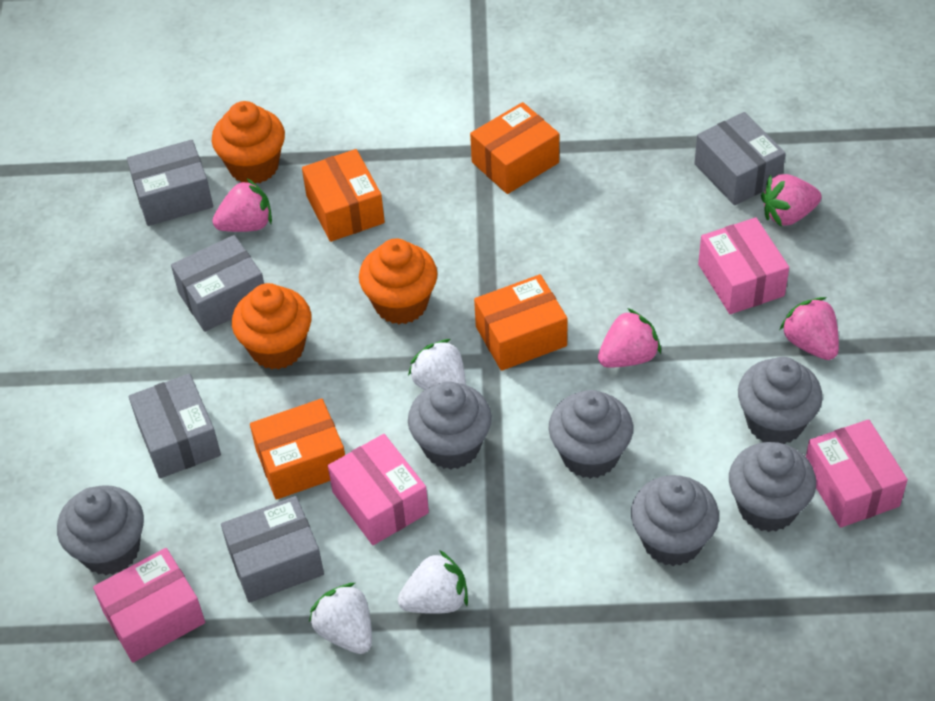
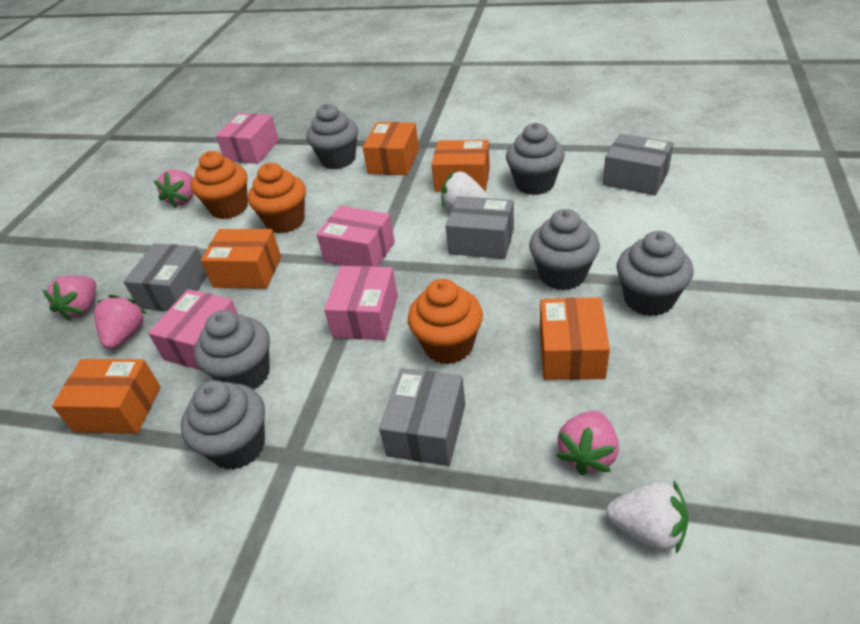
grey box: 5 -> 4
orange box: 4 -> 5
white strawberry: 3 -> 2

